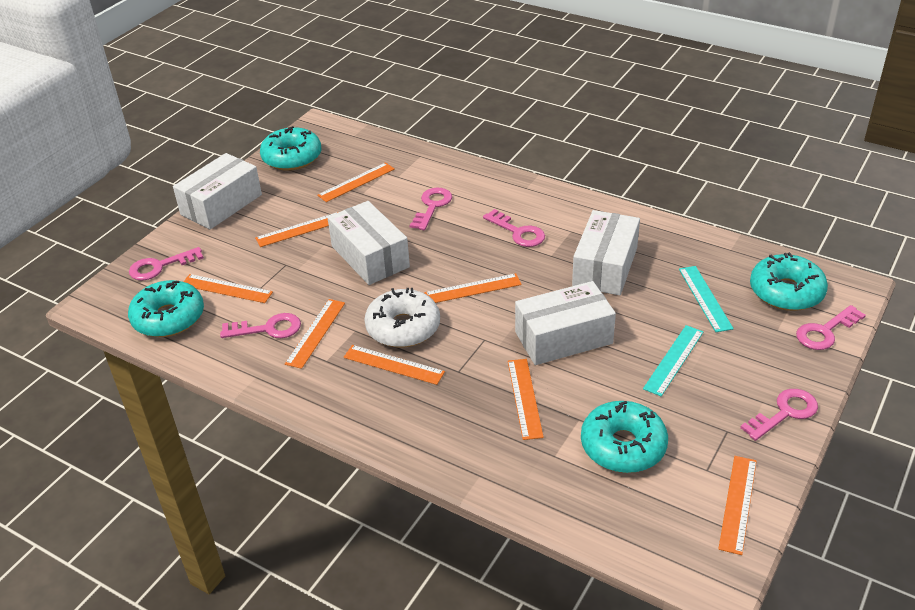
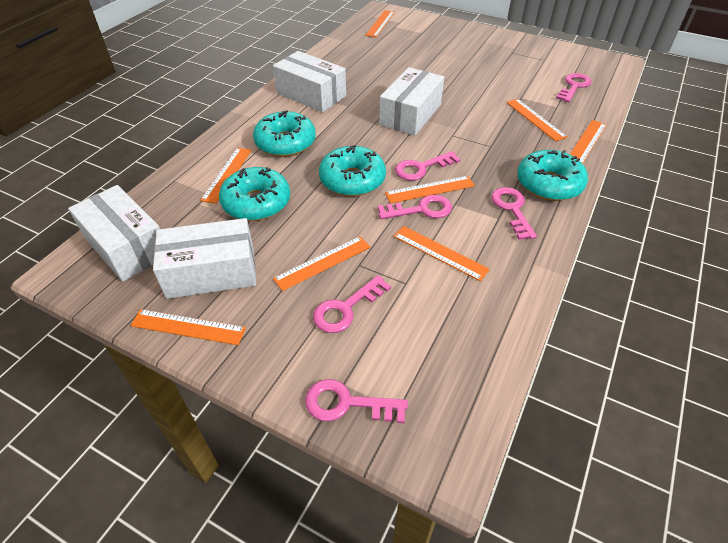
turquoise ruler: 2 -> 0
white donut: 1 -> 0

